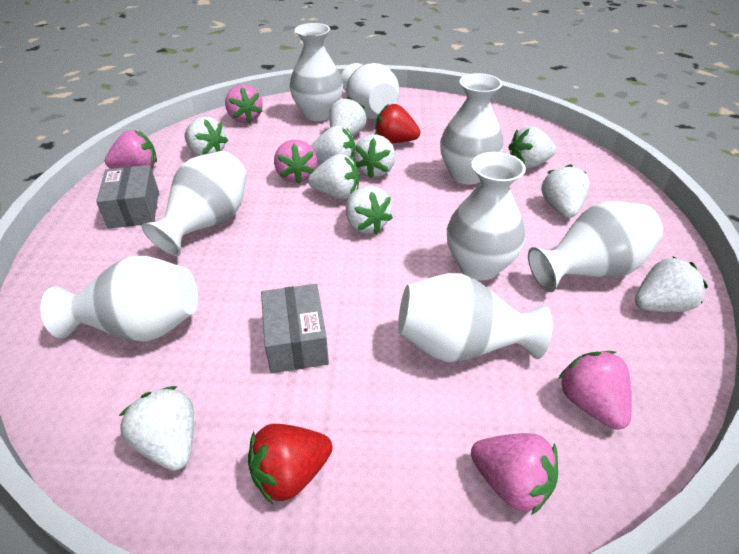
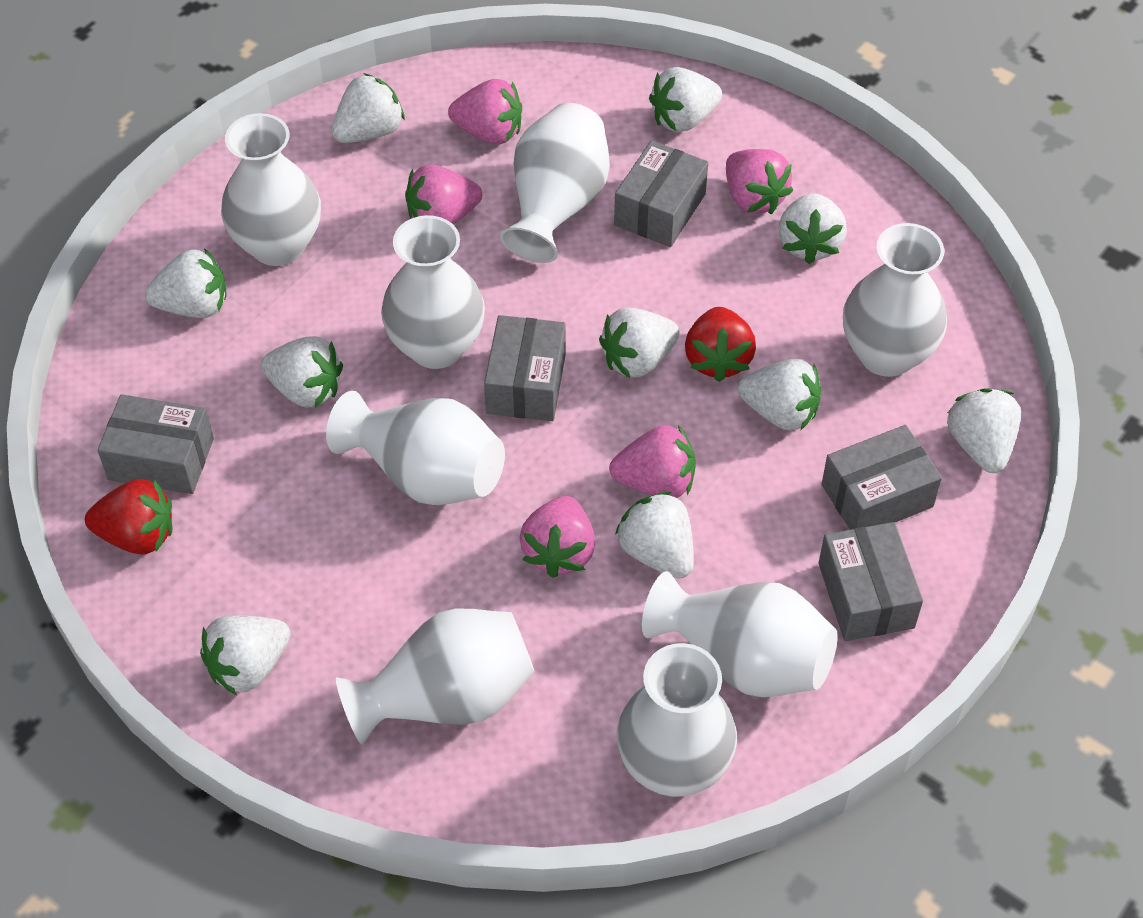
grey box: 2 -> 5

